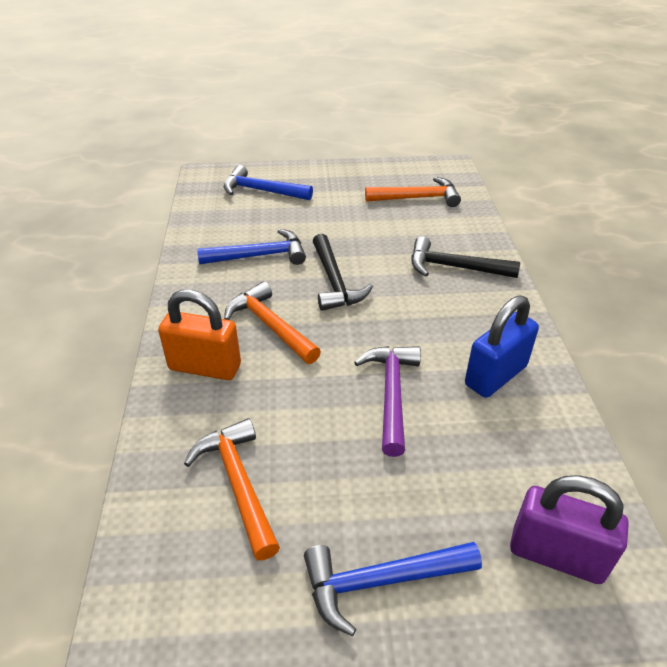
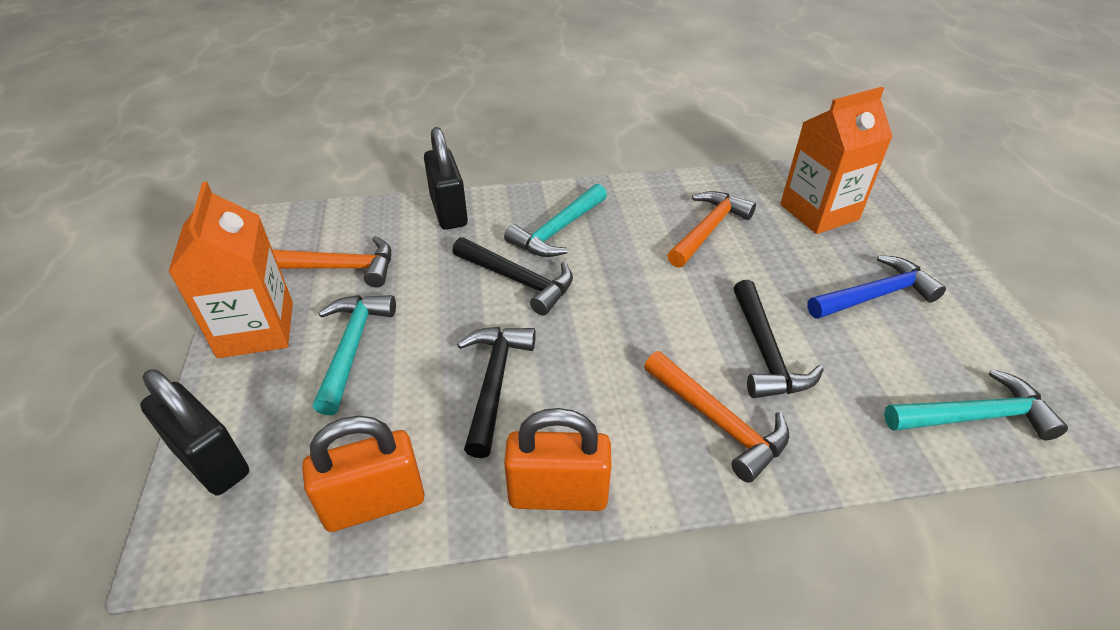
black hammer: 2 -> 3
black padlock: 0 -> 2
blue hammer: 3 -> 1
blue padlock: 1 -> 0
orange carton: 0 -> 2
orange padlock: 1 -> 2
purple hammer: 1 -> 0
purple padlock: 1 -> 0
turquoise hammer: 0 -> 3

